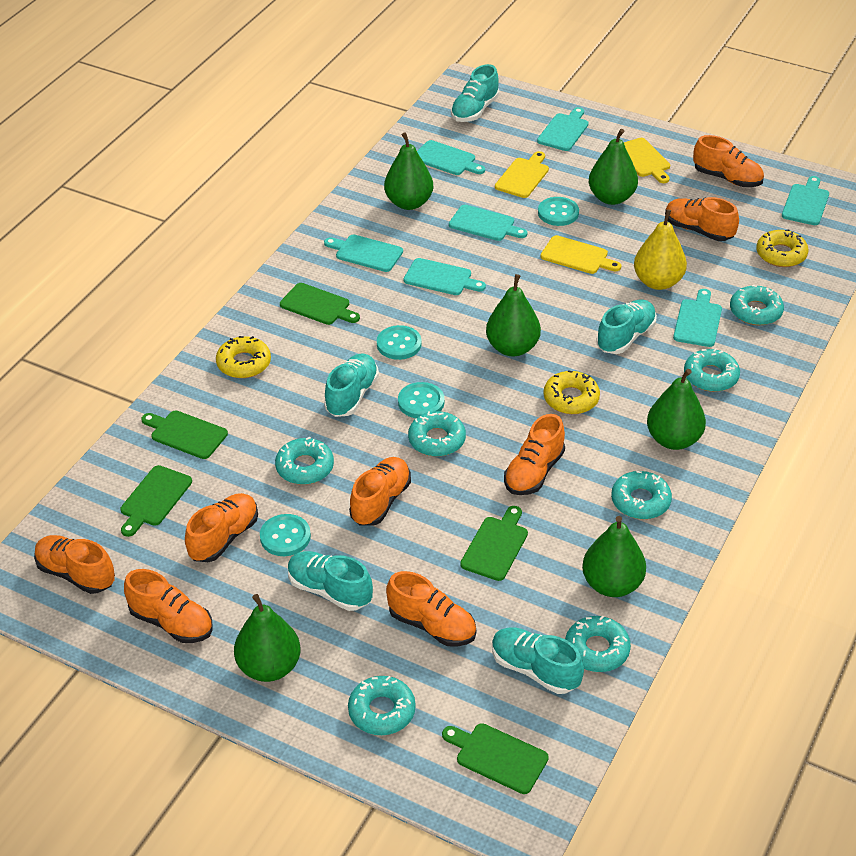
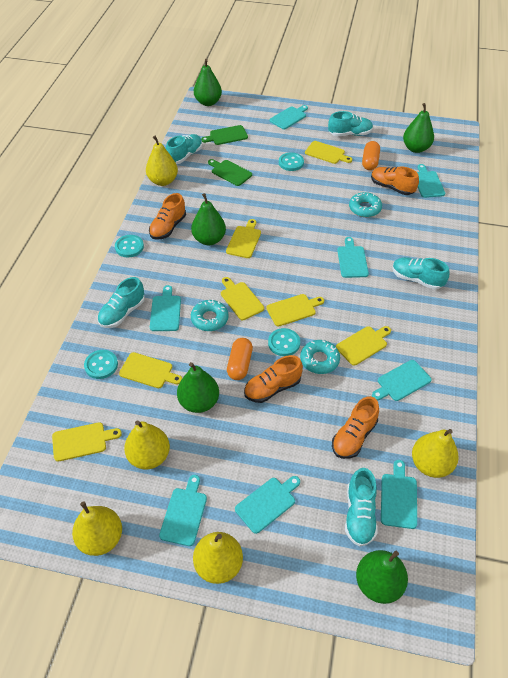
green cutting board: 5 -> 2
green pear: 6 -> 5
orange capsule: 0 -> 2
orange shoe: 8 -> 4
turquoise cutting board: 7 -> 8
turquoise donut: 7 -> 3
yellow cutting board: 3 -> 7
yellow donut: 3 -> 0
yellow pear: 1 -> 5

